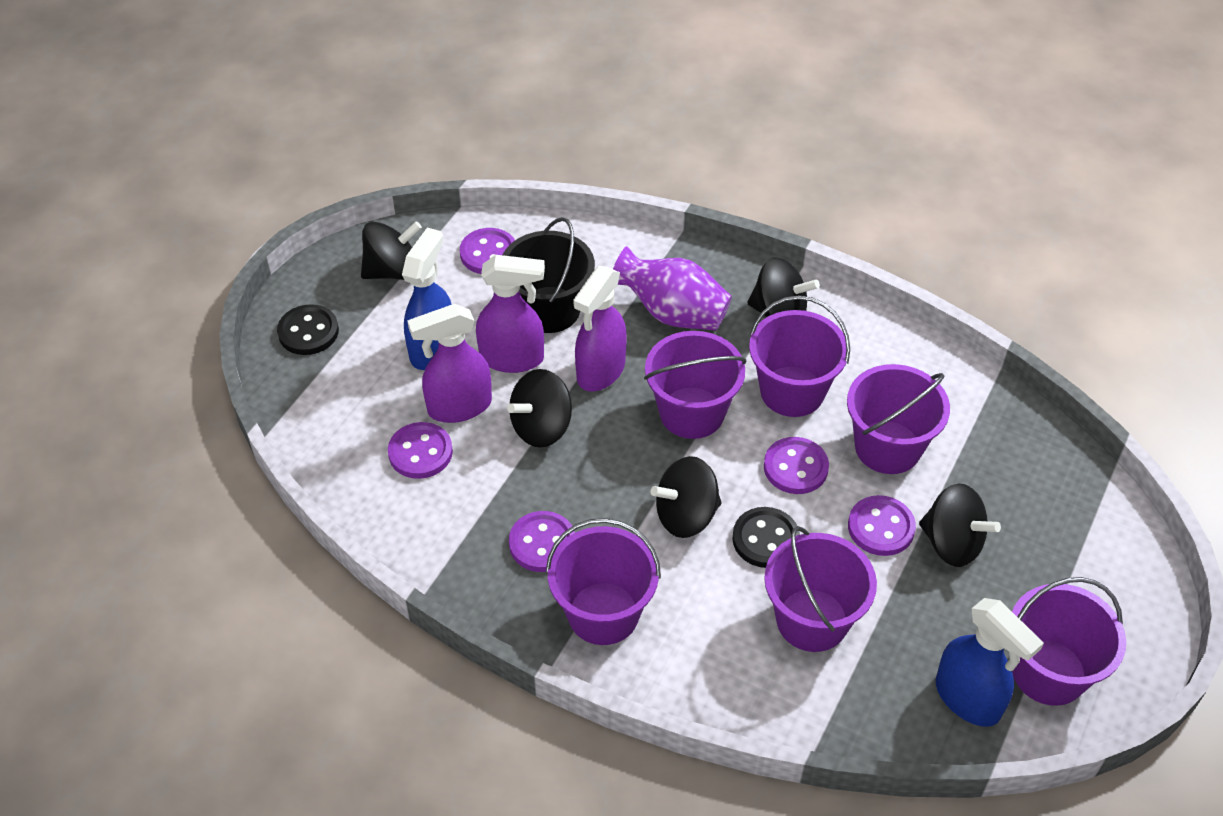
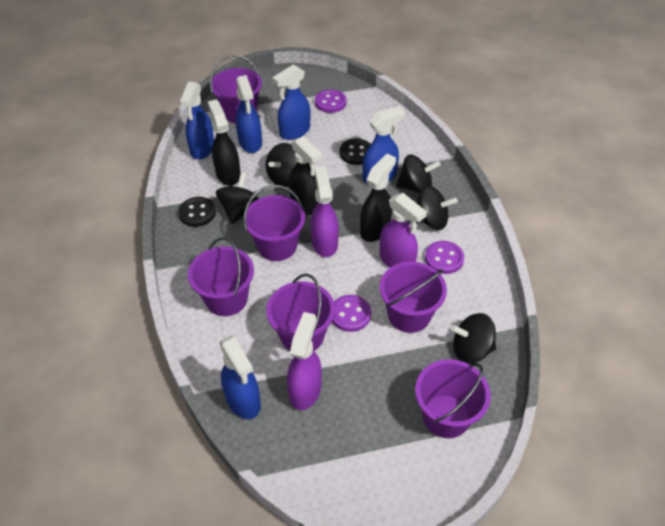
black bucket: 1 -> 0
black spray bottle: 0 -> 3
blue spray bottle: 2 -> 5
purple button: 5 -> 3
purple vase: 1 -> 0

